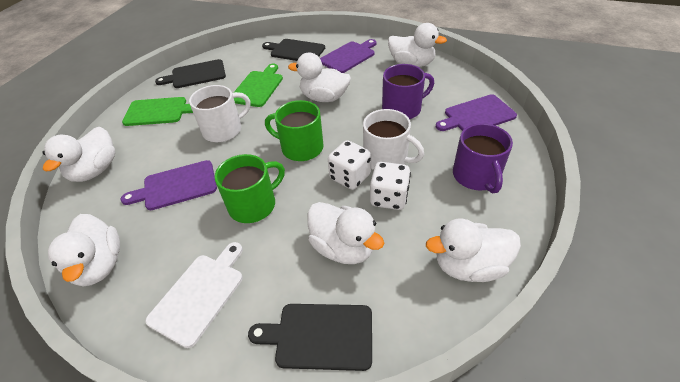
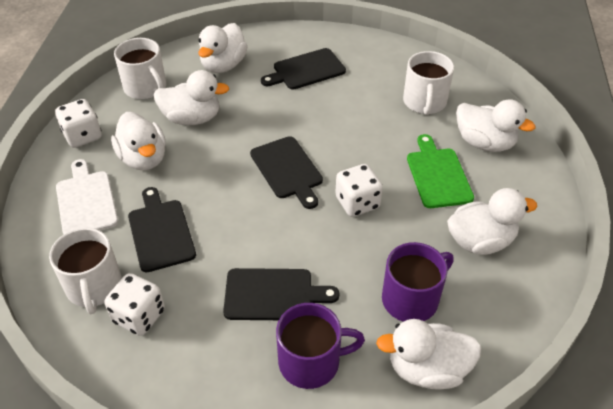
black cutting board: 3 -> 4
green cutting board: 2 -> 1
green mug: 2 -> 0
purple cutting board: 3 -> 0
white dice: 2 -> 3
white mug: 2 -> 3

